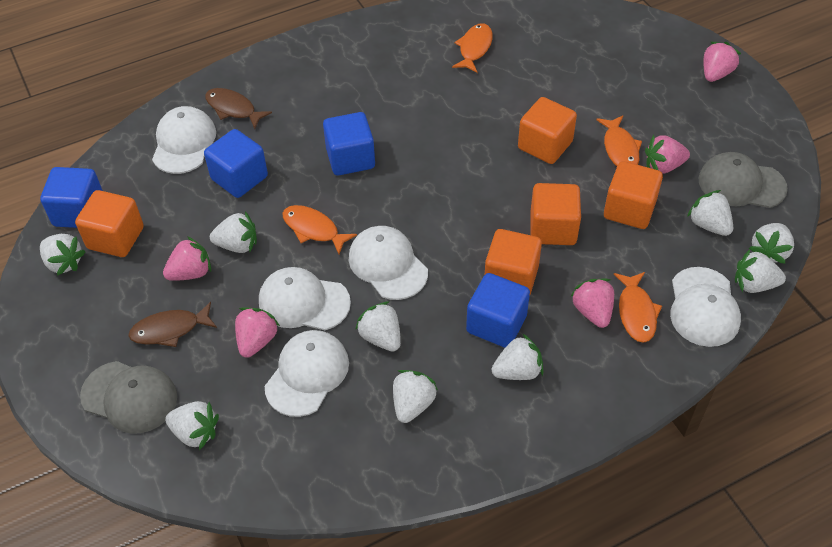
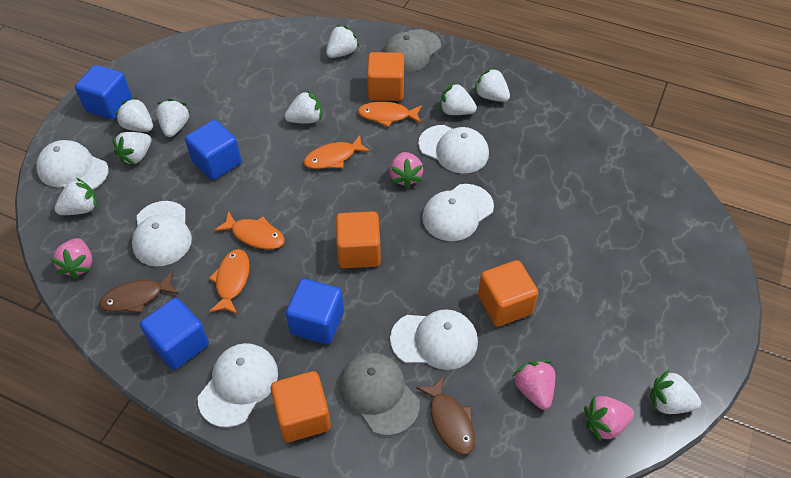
orange cube: 5 -> 4
pink strawberry: 5 -> 4
white cap: 5 -> 6

